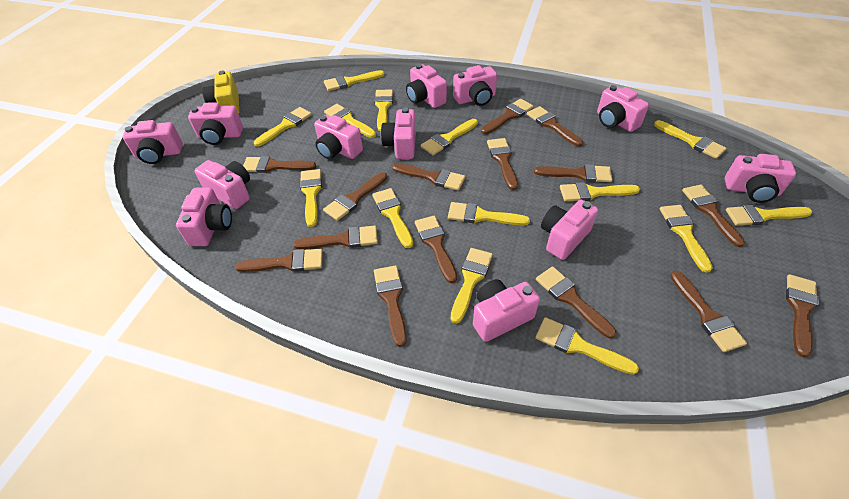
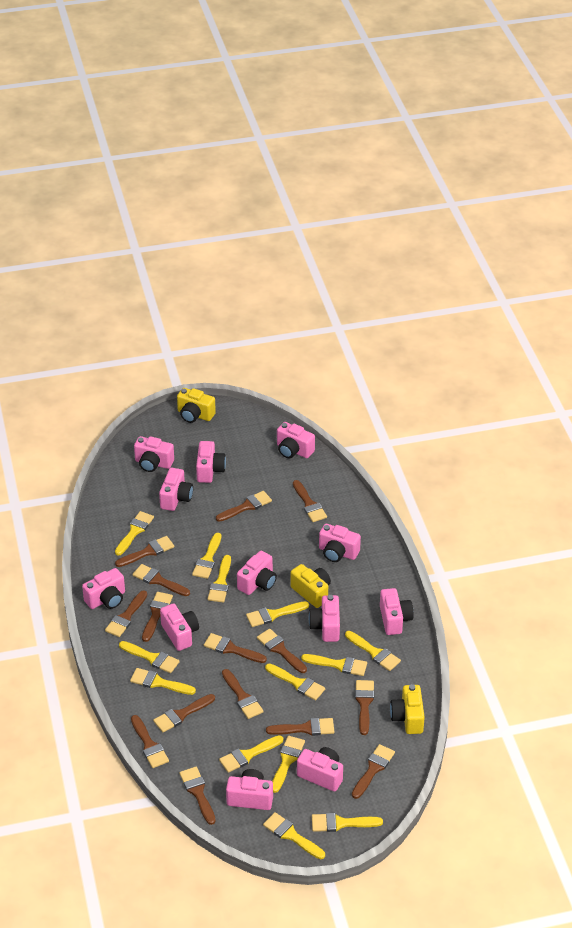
yellow brush: 14 -> 13
yellow camera: 1 -> 3

